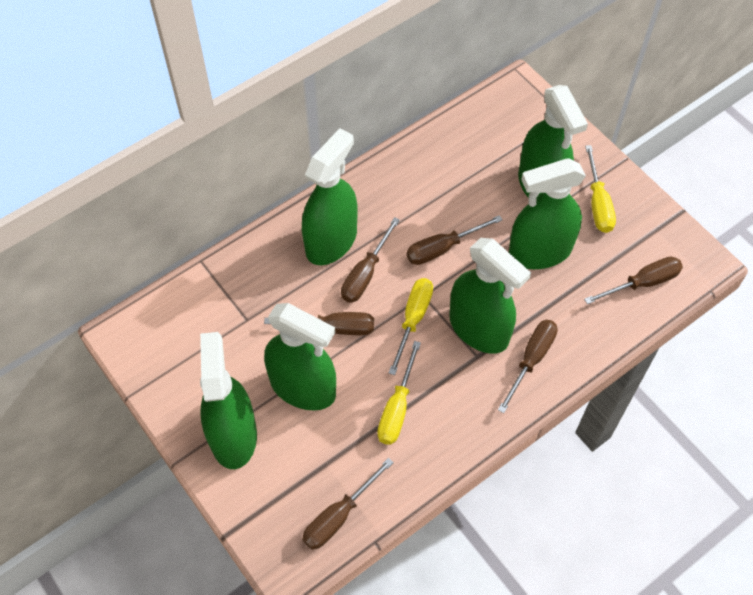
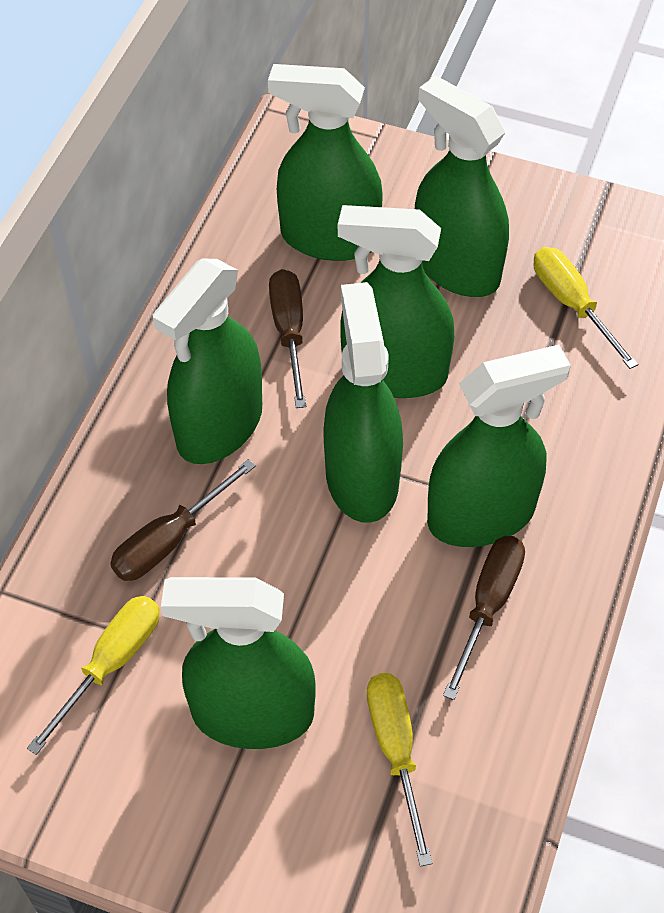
brown screwdriver: 6 -> 3
green spray bottle: 6 -> 7

